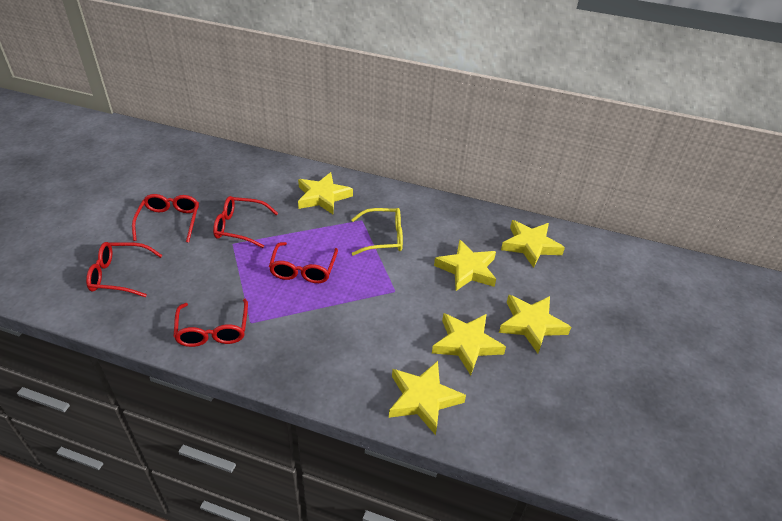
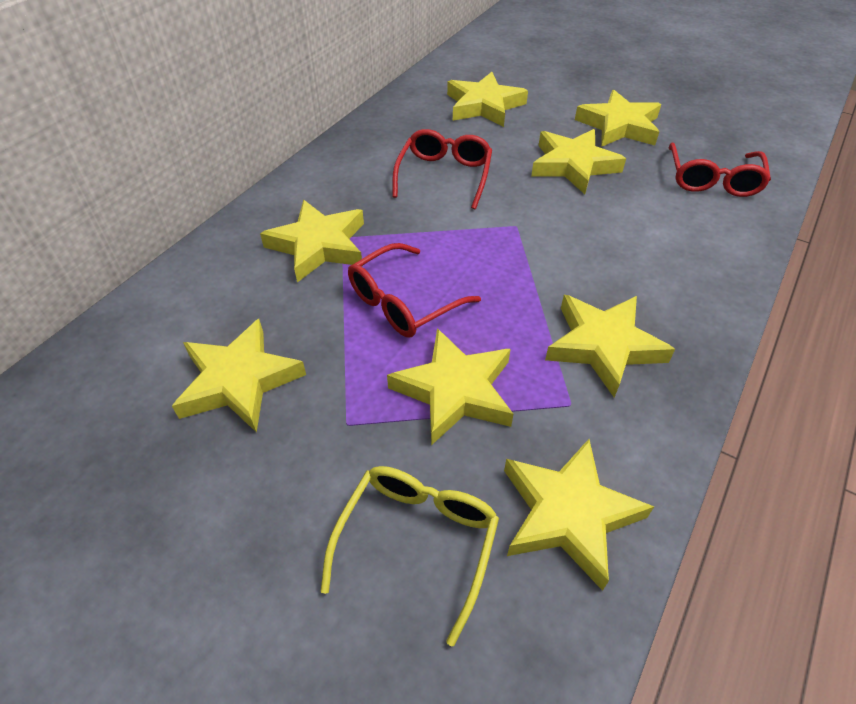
red glasses: 5 -> 3
yellow star: 6 -> 8

